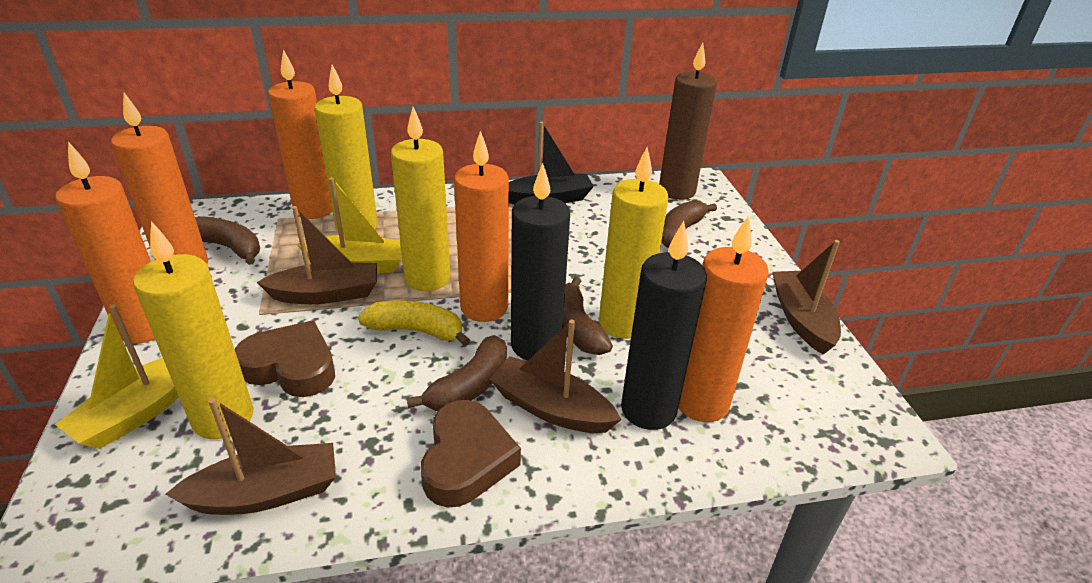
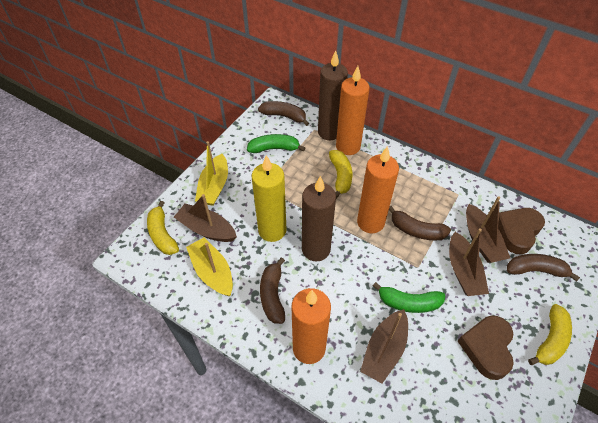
black boat: 1 -> 0
black candle: 2 -> 0
brown candle: 1 -> 2
green banana: 0 -> 2
orange candle: 5 -> 3
yellow banana: 1 -> 3
yellow candle: 4 -> 1

